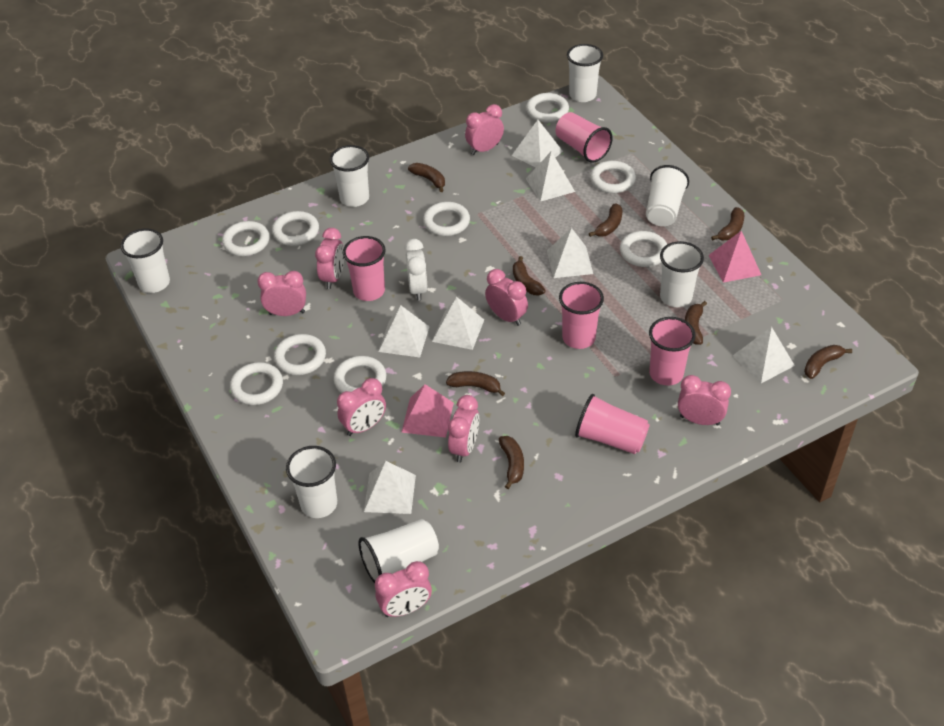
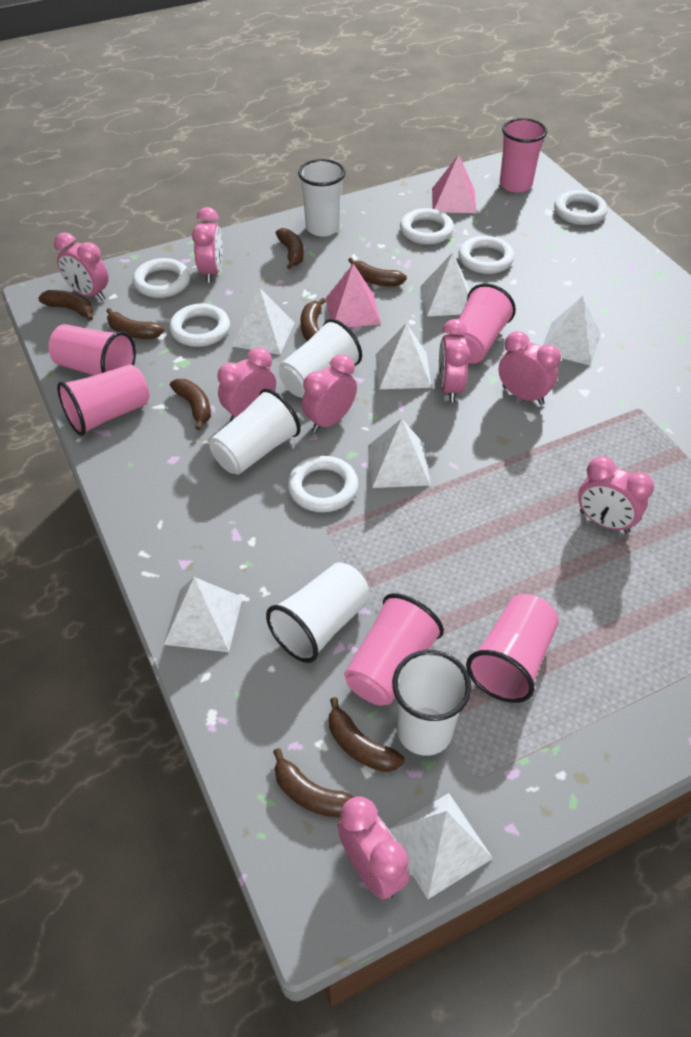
pink cup: 5 -> 6
white clock: 1 -> 0
white cup: 7 -> 5
white ring: 9 -> 6

